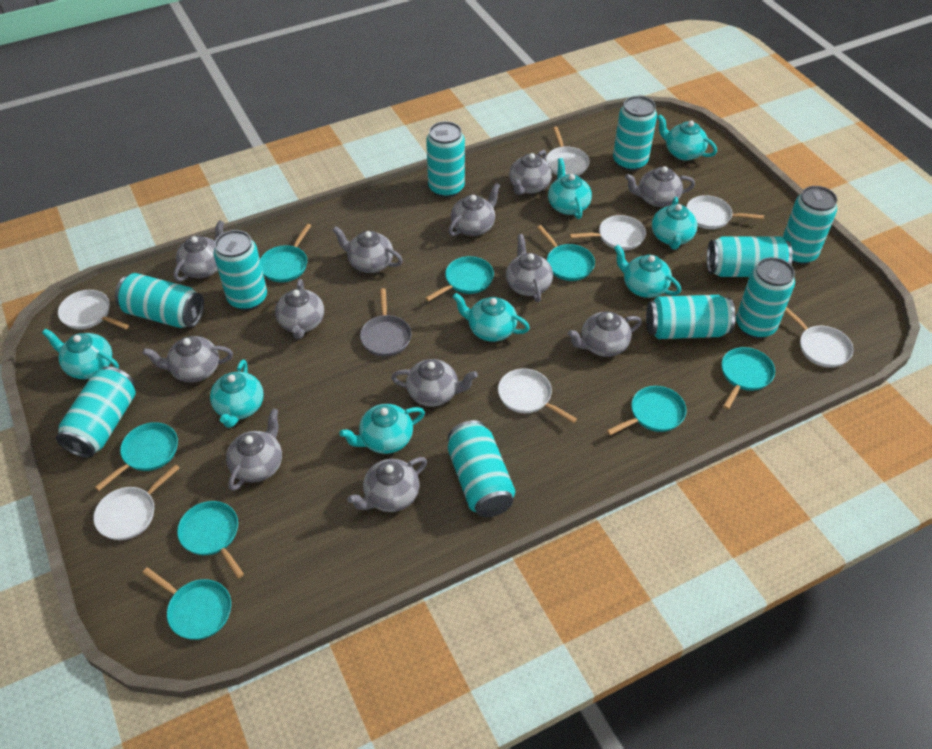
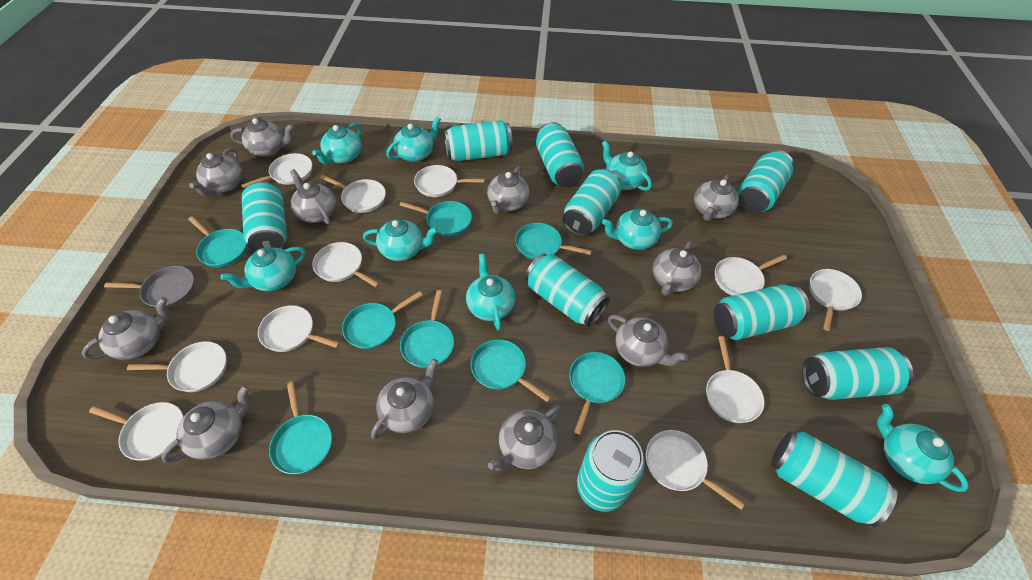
grey teapot: 12 -> 11
white pan: 7 -> 11

